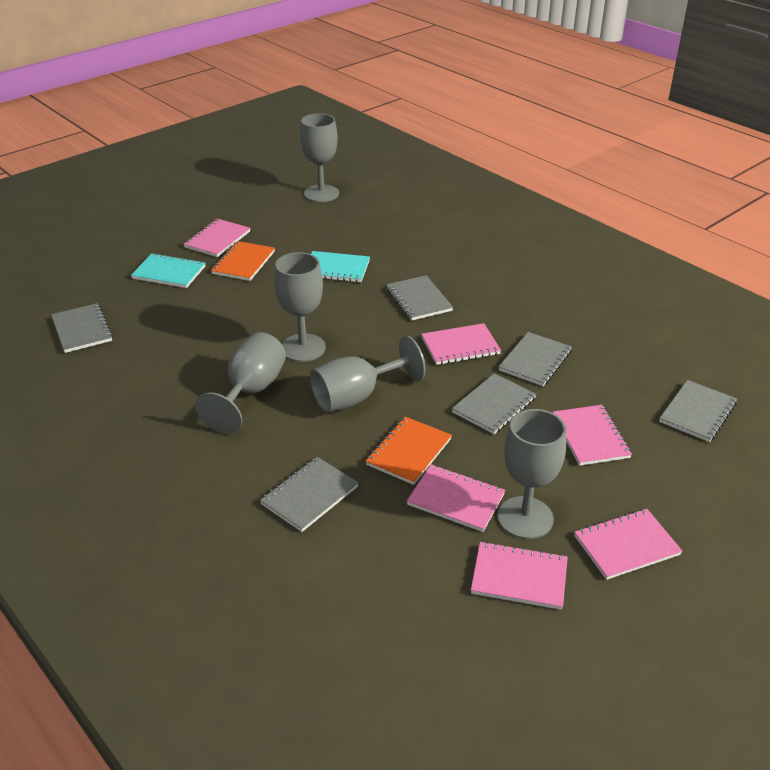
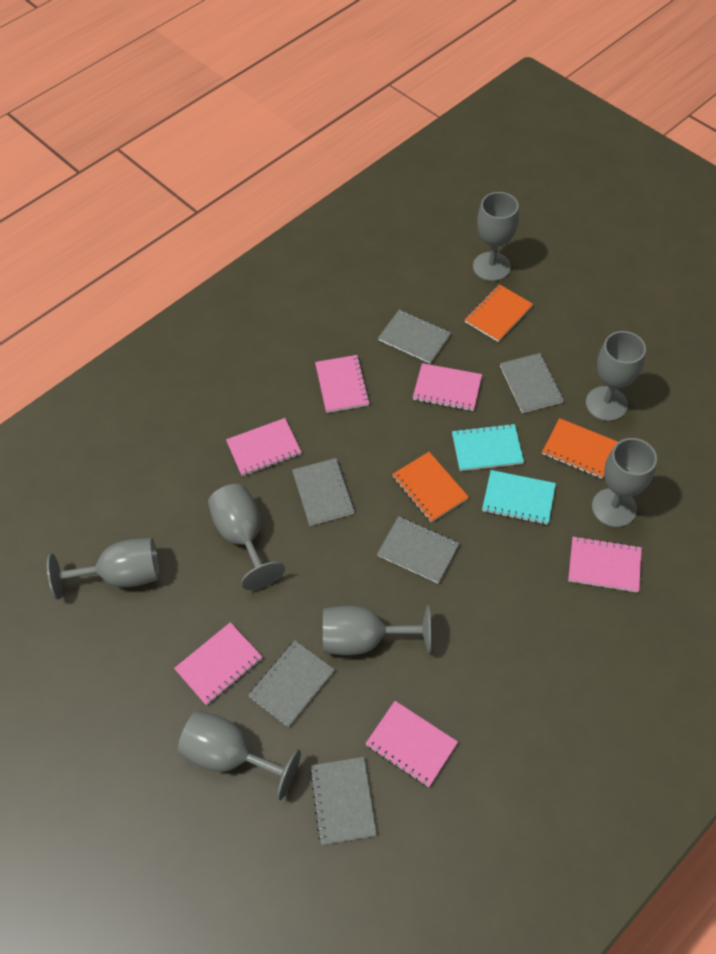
grey goblet: 5 -> 7
orange notebook: 2 -> 3

